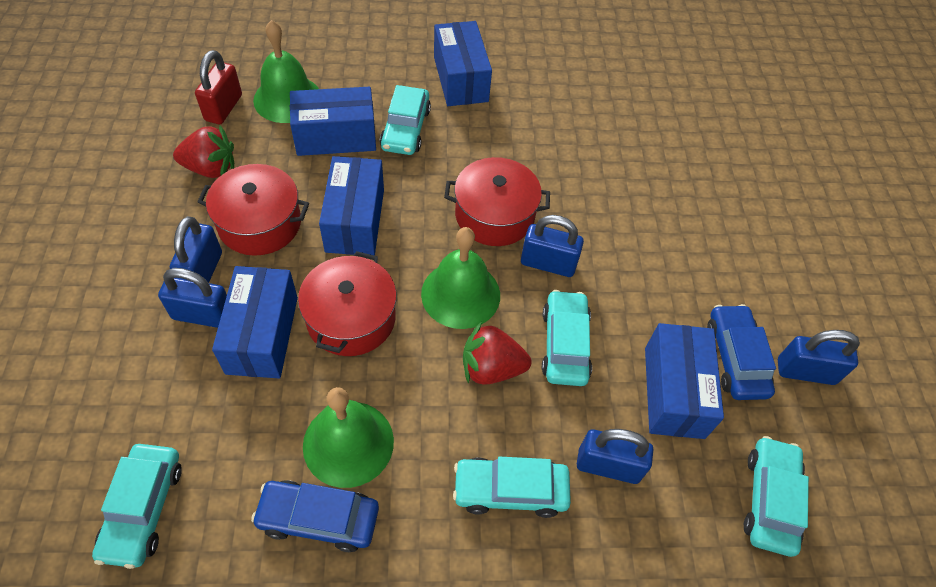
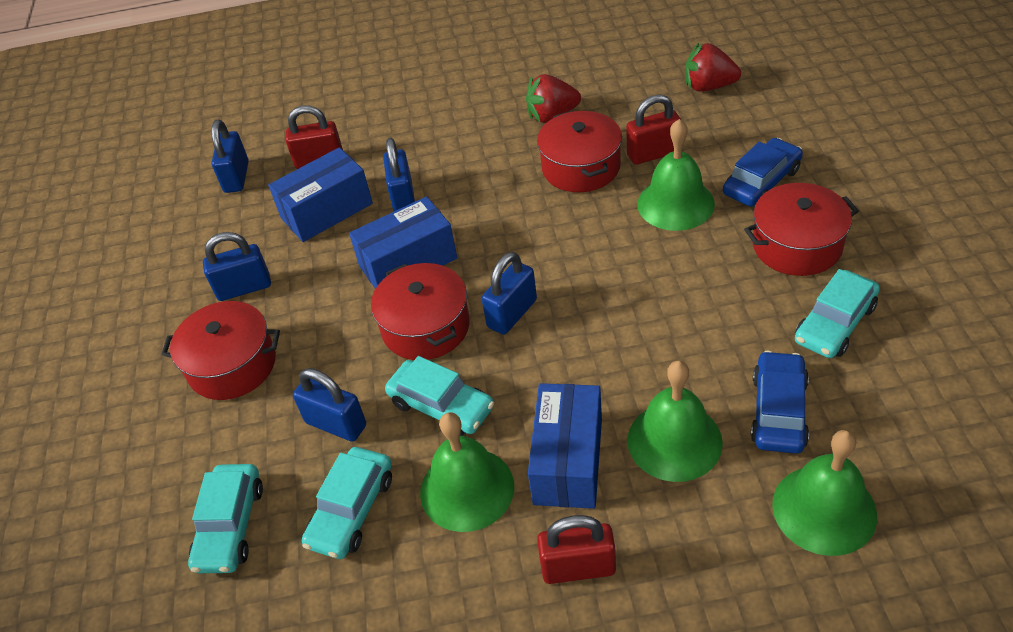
blue box: 5 -> 3
green bell: 3 -> 4
red padlock: 1 -> 3
red pot: 3 -> 4
turquoise car: 5 -> 4

